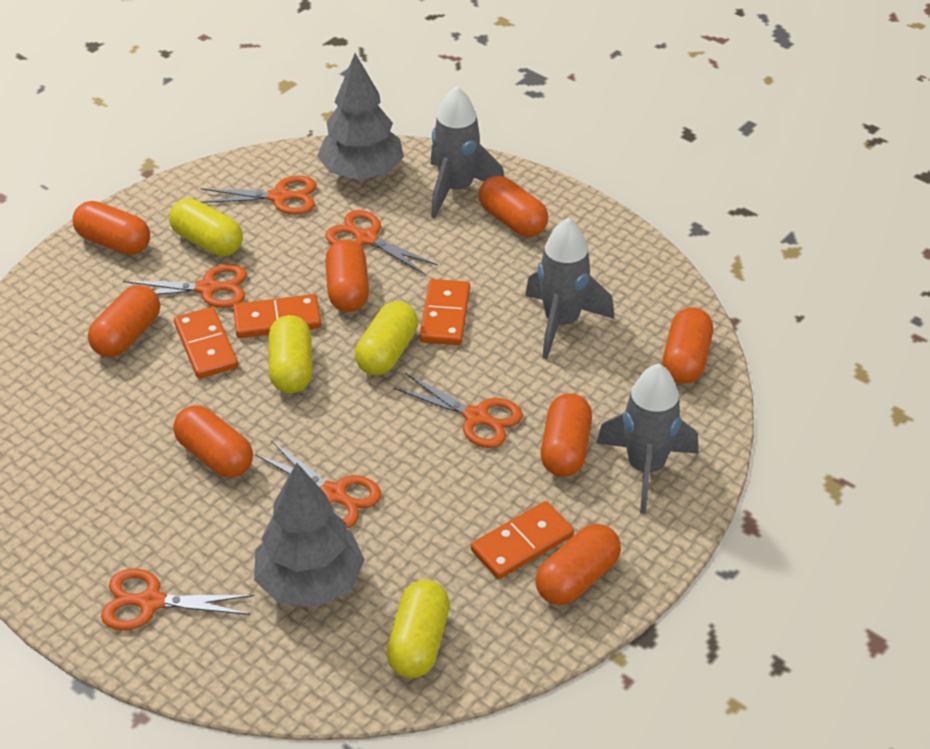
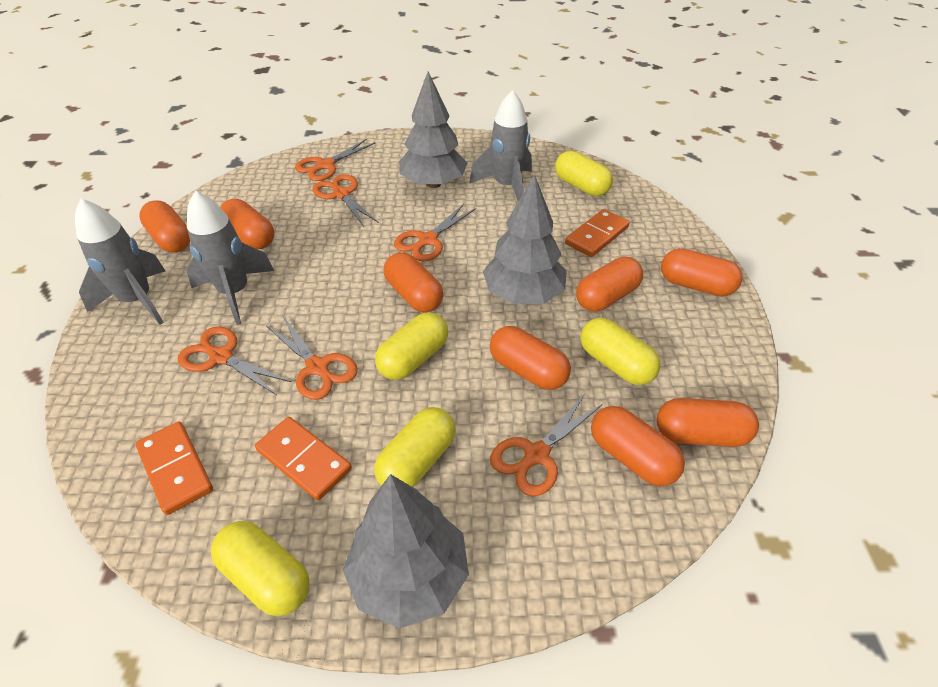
grey tree: 2 -> 3
orange domino: 4 -> 3
yellow capsule: 4 -> 5

